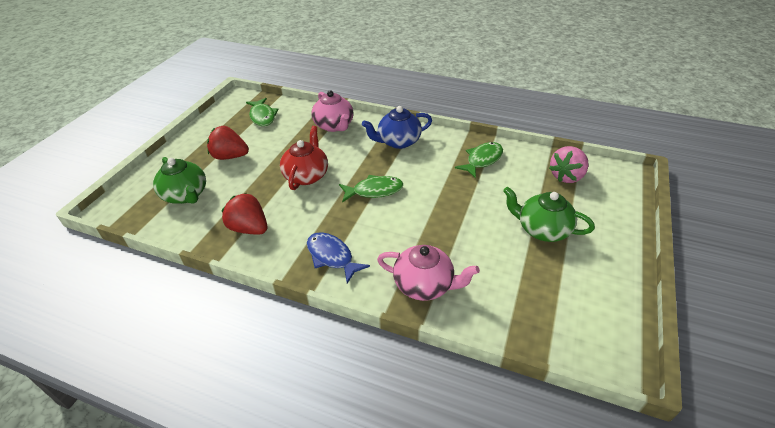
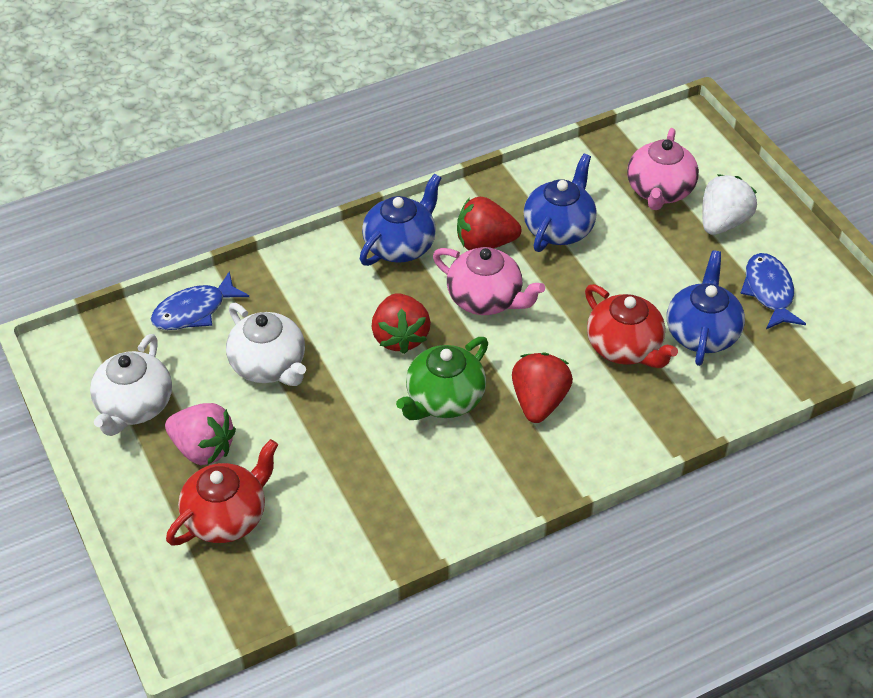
blue fish: 1 -> 2
blue teapot: 1 -> 3
green fish: 3 -> 0
green teapot: 2 -> 1
red strawberry: 2 -> 3
red teapot: 1 -> 2
white strawberry: 0 -> 1
white teapot: 0 -> 2

